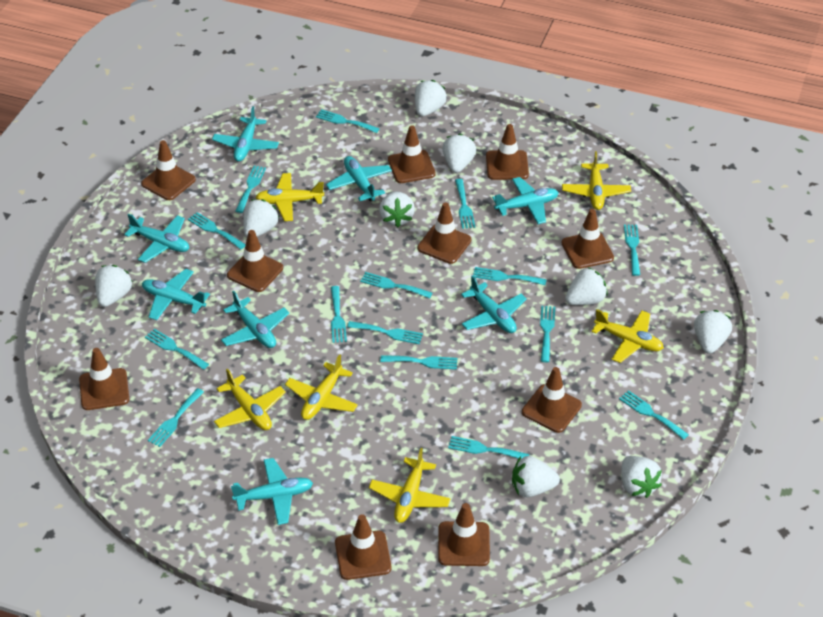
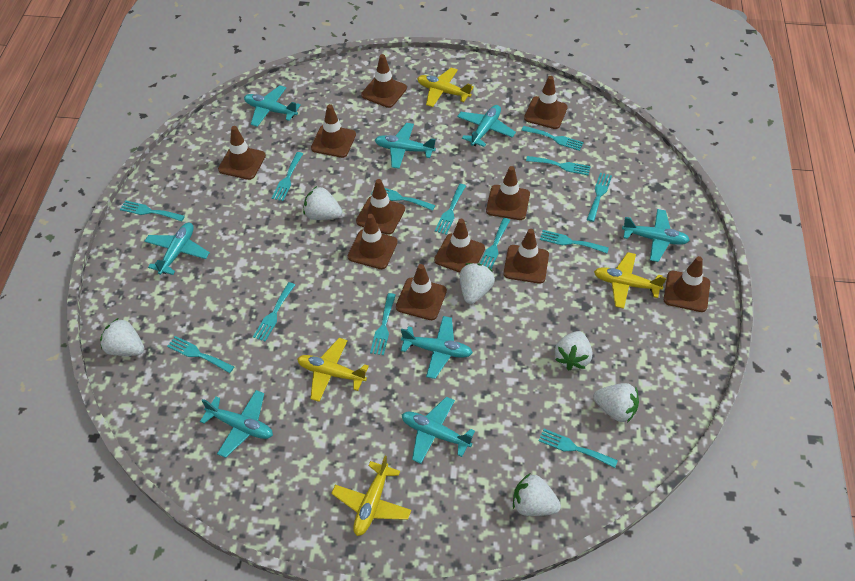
brown traffic cone: 10 -> 11
turquoise fork: 15 -> 13
white strawberry: 9 -> 6
yellow plane: 6 -> 4

